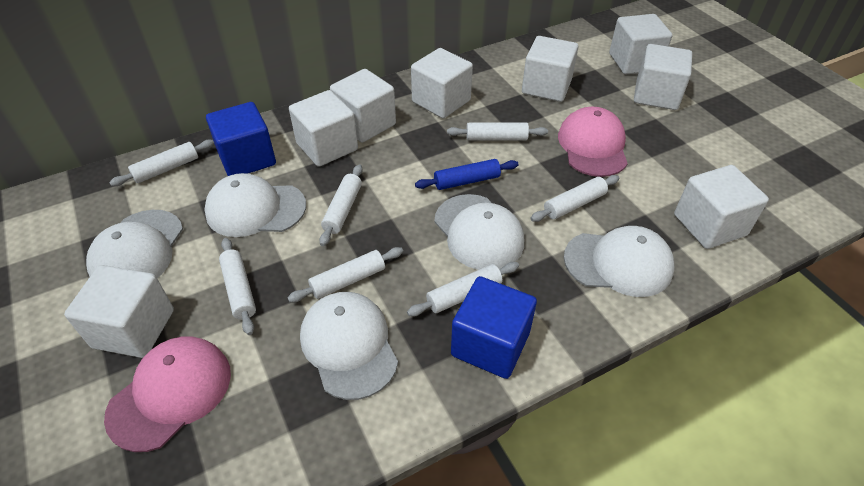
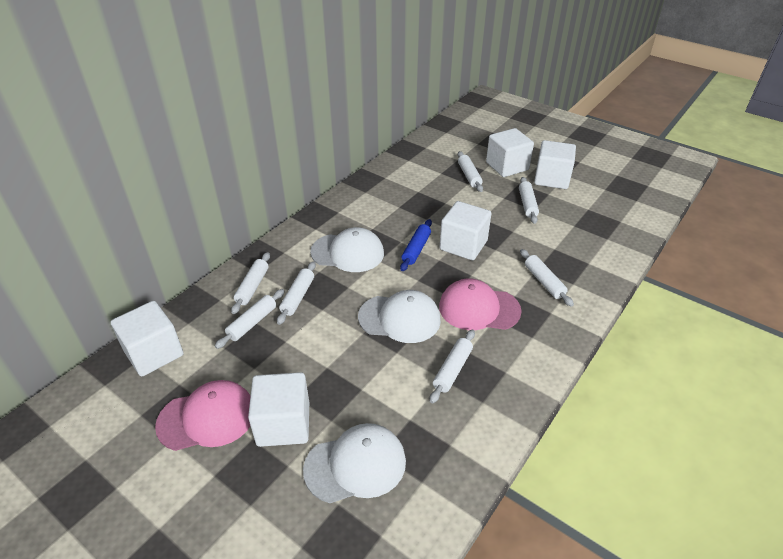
blue cube: 2 -> 0
white cap: 5 -> 3
white cube: 8 -> 5

